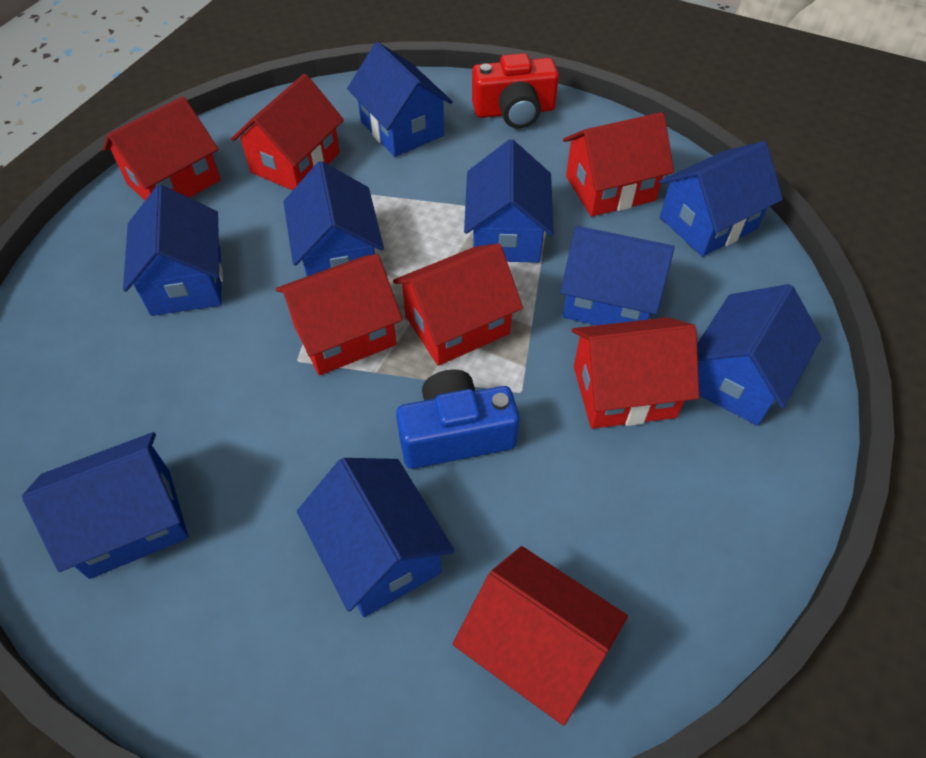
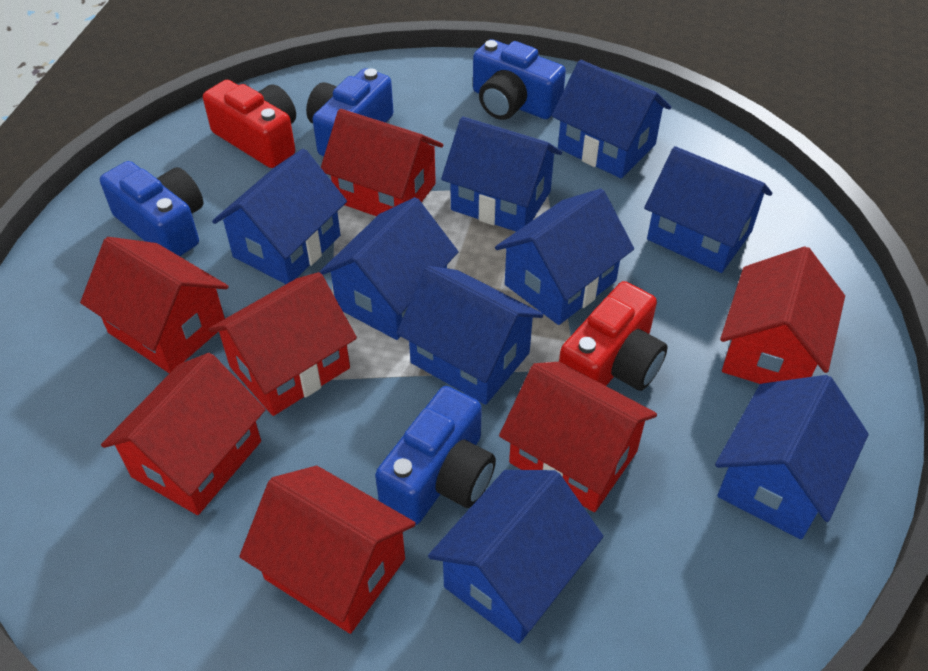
blue camera: 1 -> 4
red camera: 1 -> 2

